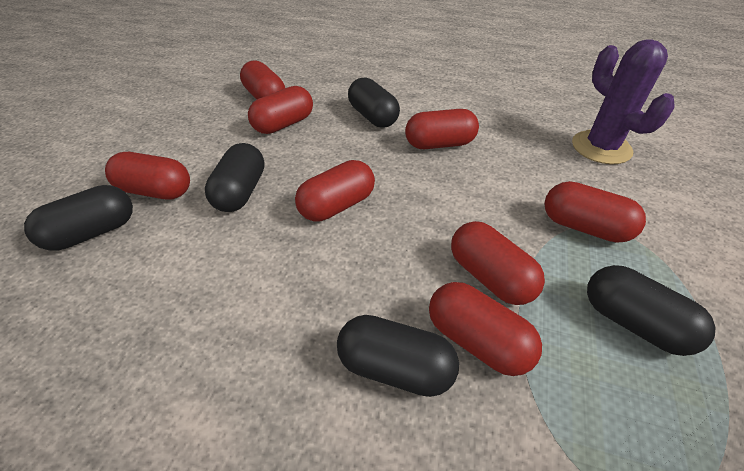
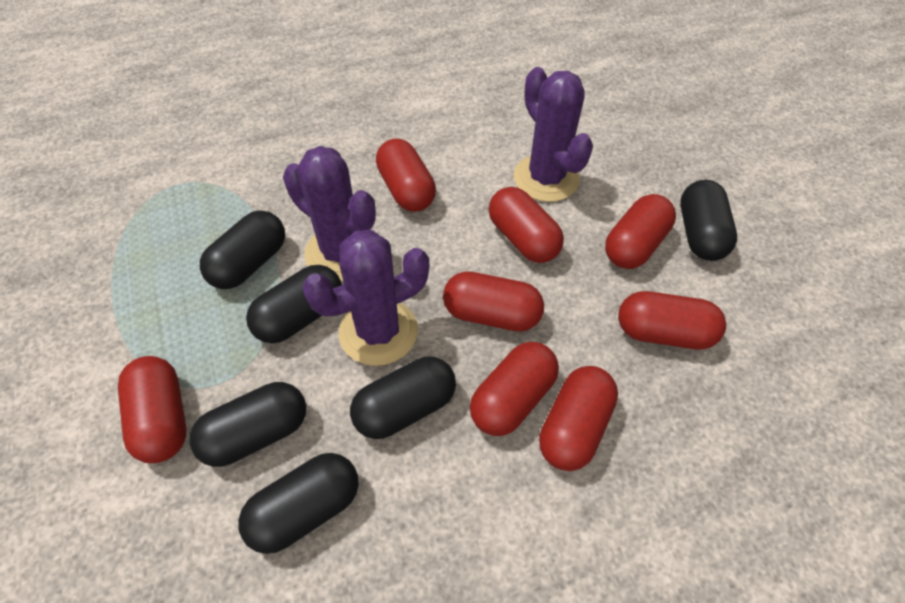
black capsule: 5 -> 6
purple cactus: 1 -> 3

